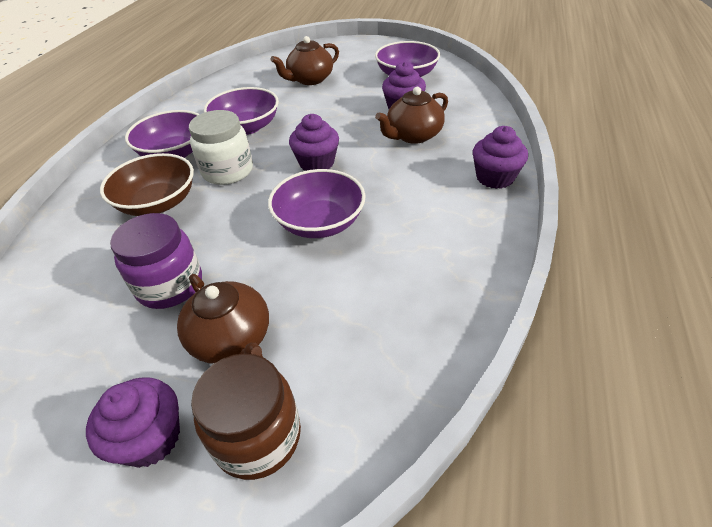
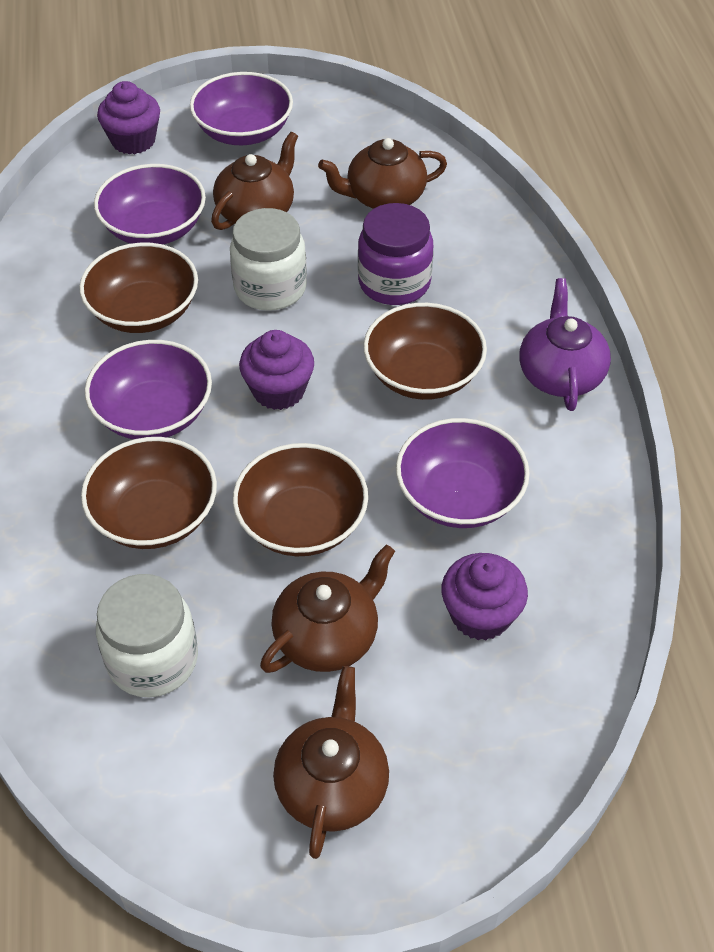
brown bowl: 1 -> 4
brown jar: 1 -> 0
brown teapot: 3 -> 4
purple cupcake: 4 -> 3
purple teapot: 0 -> 1
white jar: 1 -> 2

